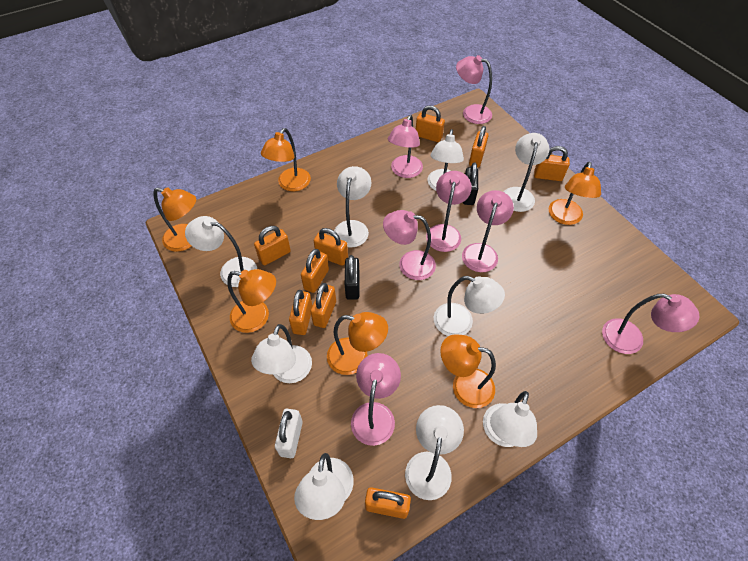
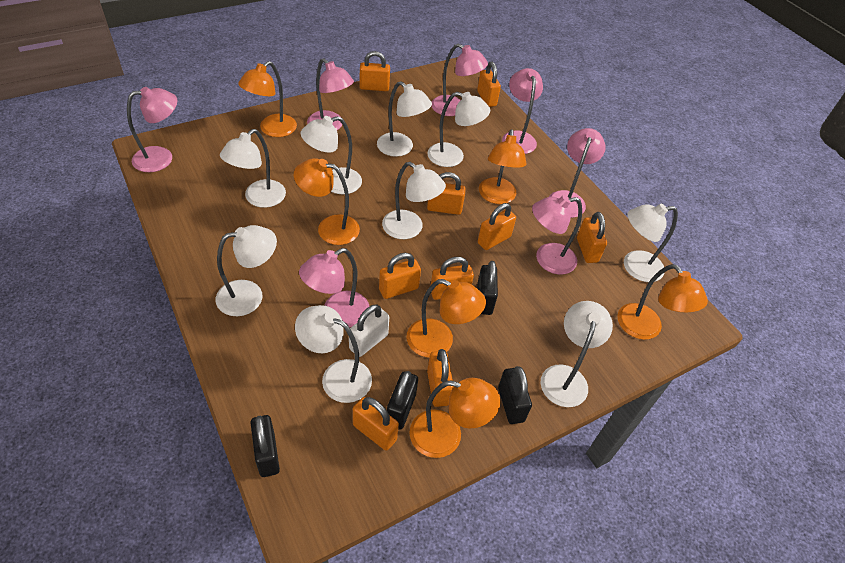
black padlock: 2 -> 4

